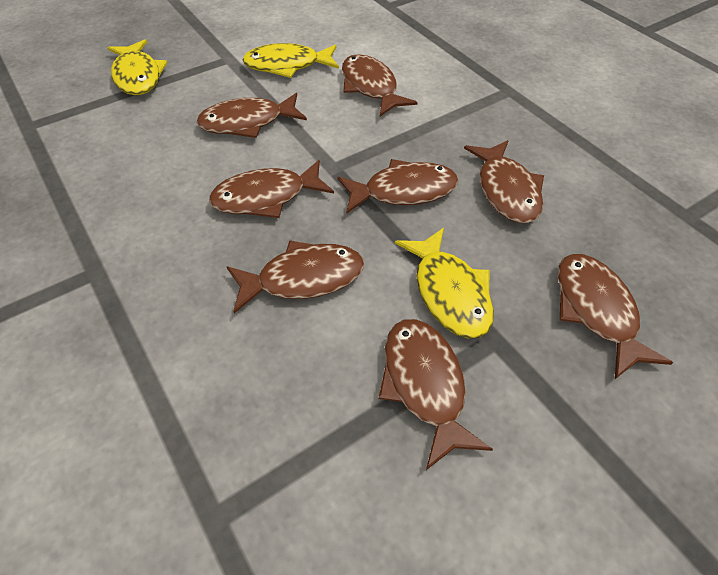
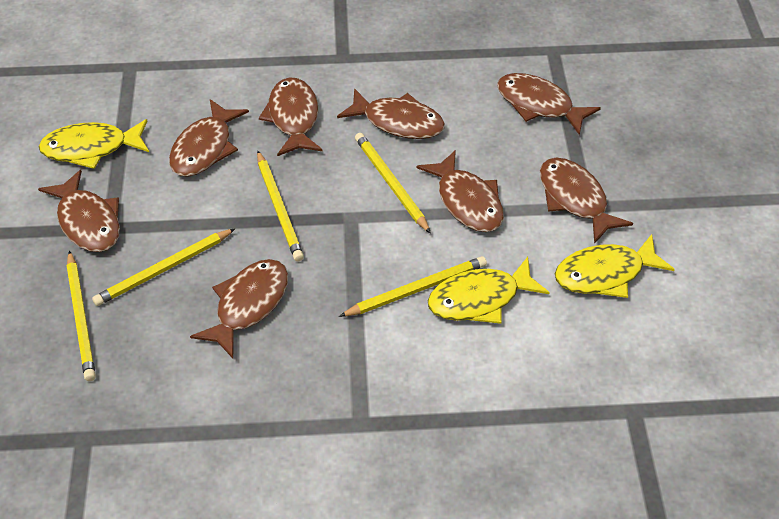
yellow pencil: 0 -> 5

